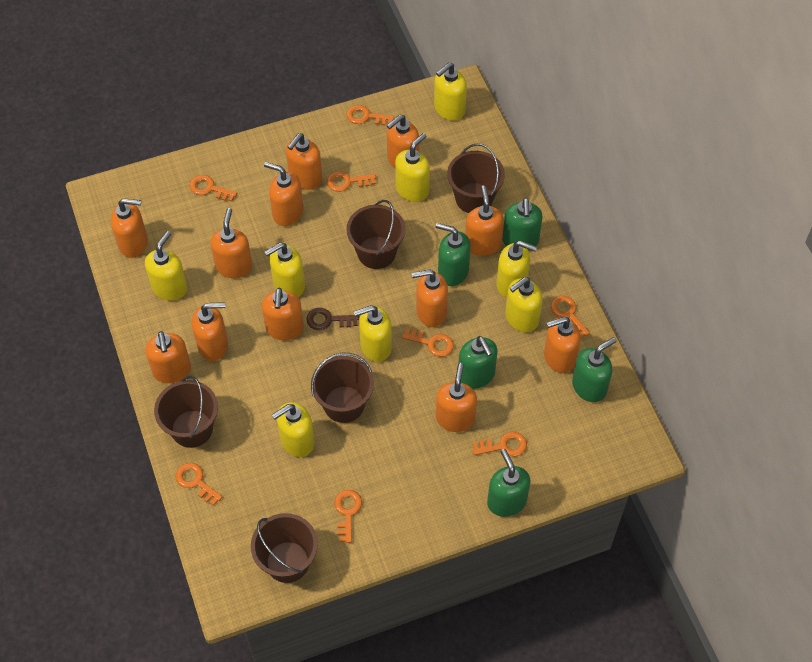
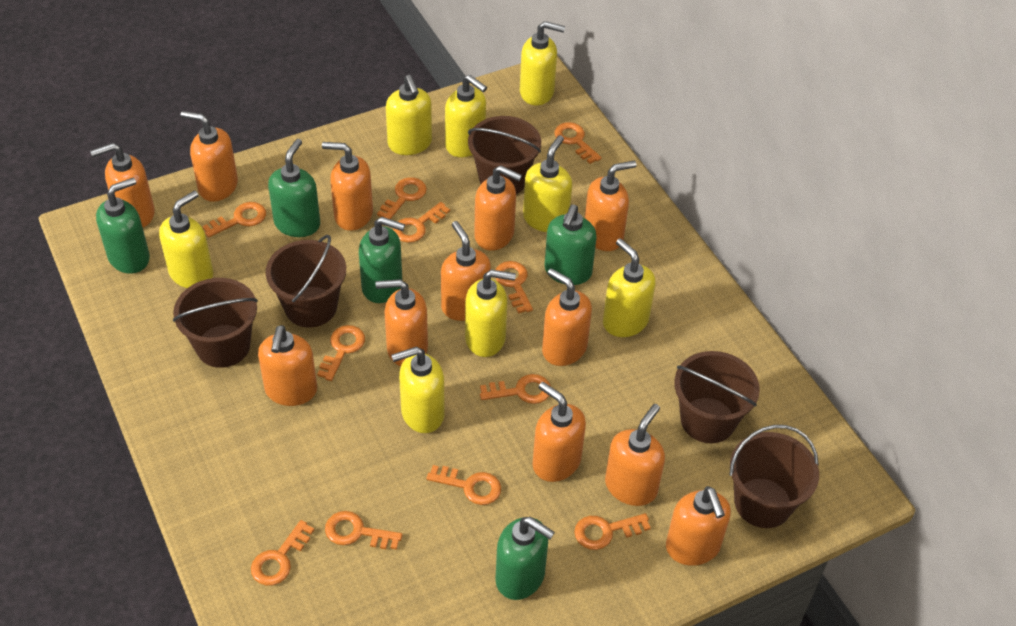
brown key: 1 -> 0
orange key: 8 -> 11

